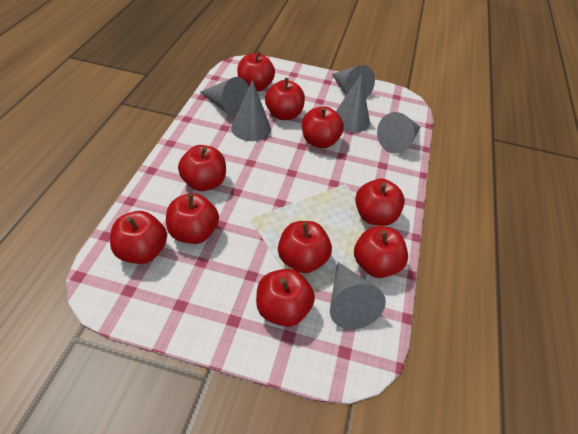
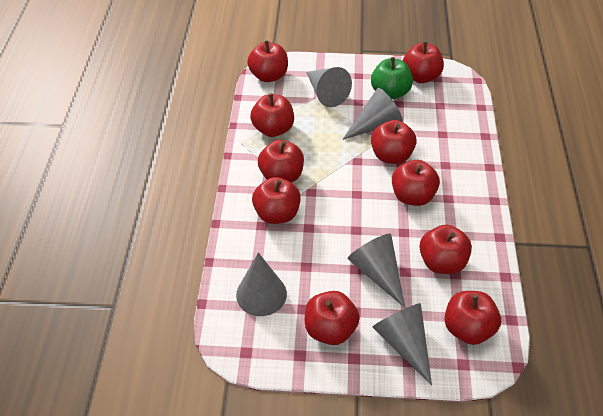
green apple: 0 -> 1
grey cone: 6 -> 5

